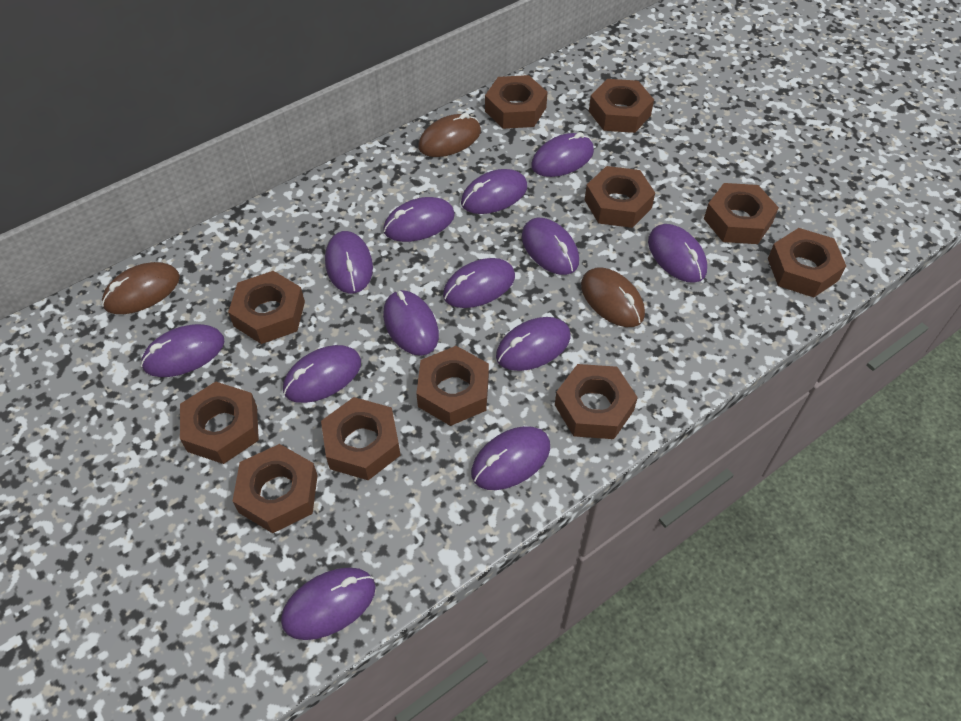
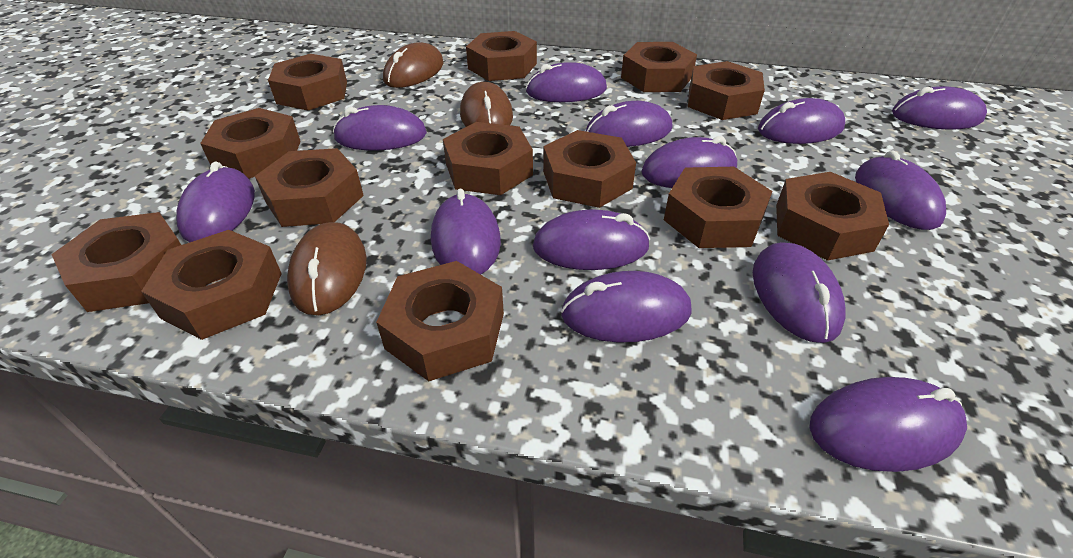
brown nut: 11 -> 13

